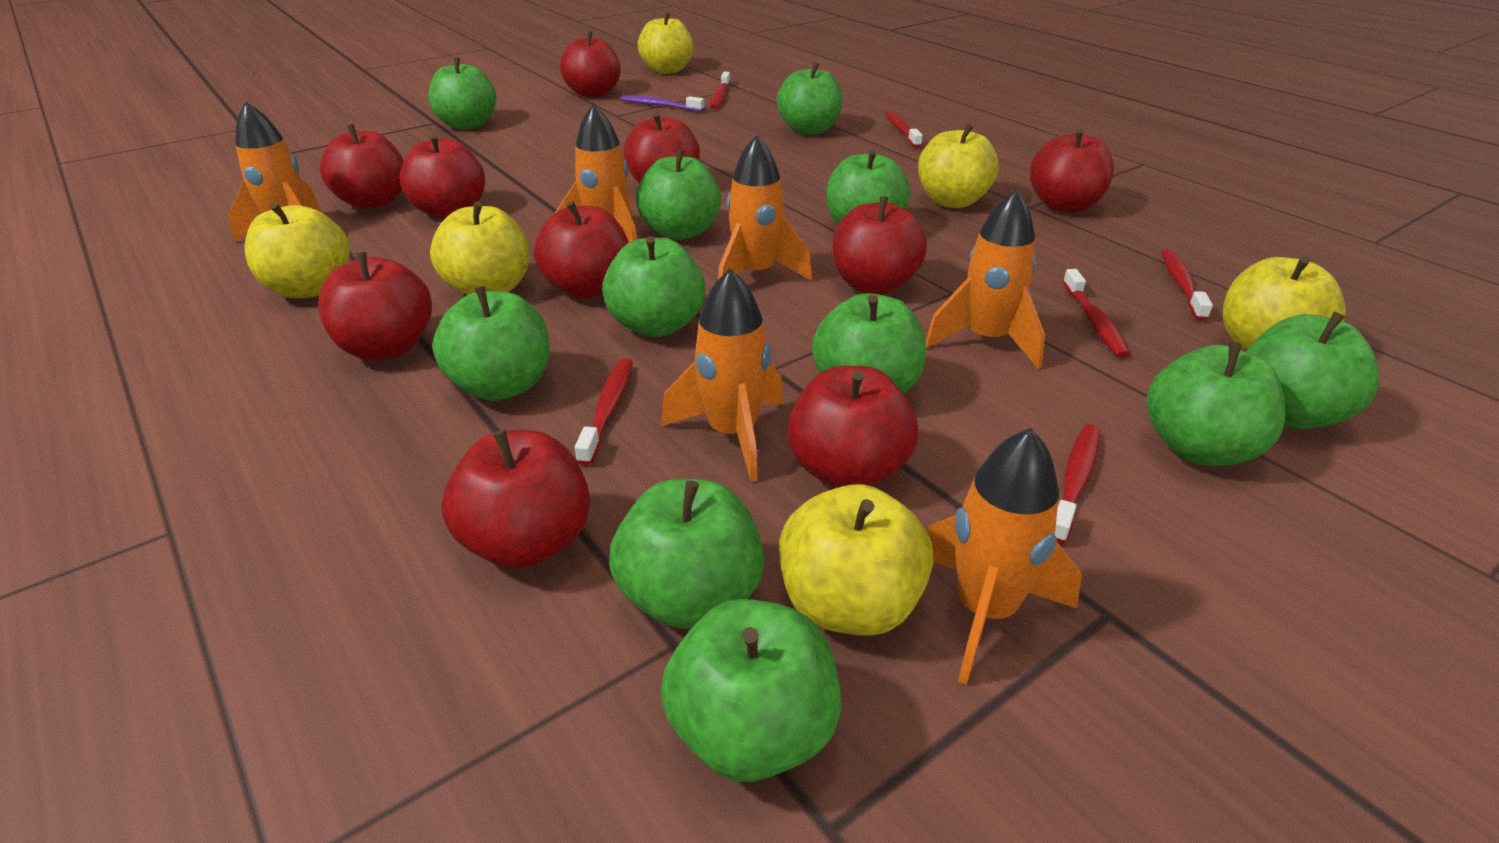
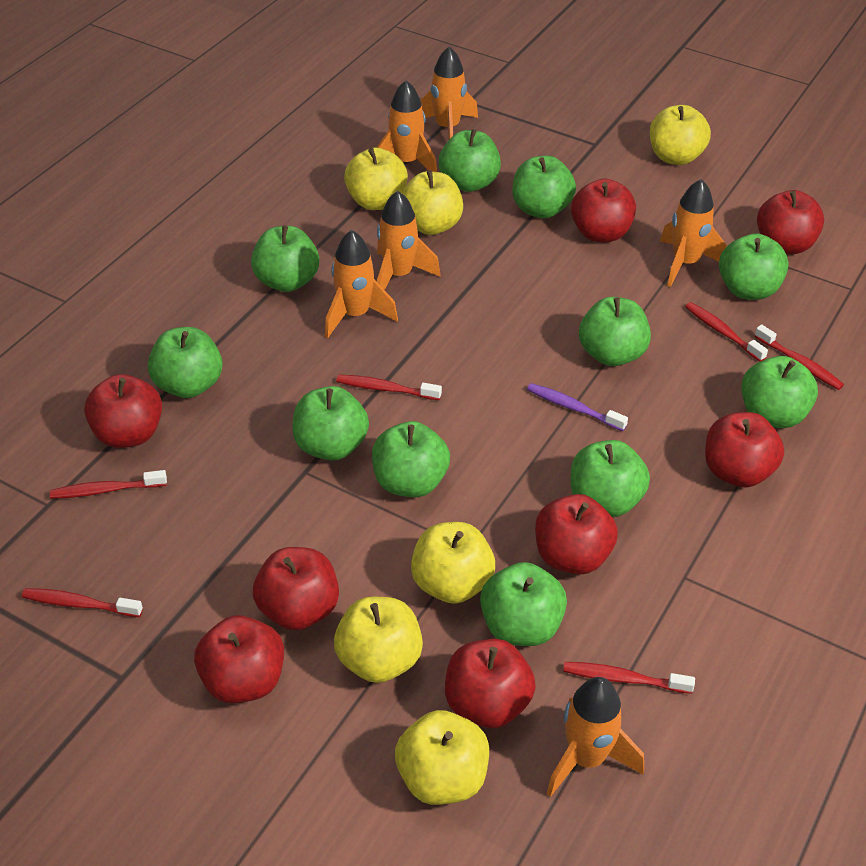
red apple: 10 -> 8

